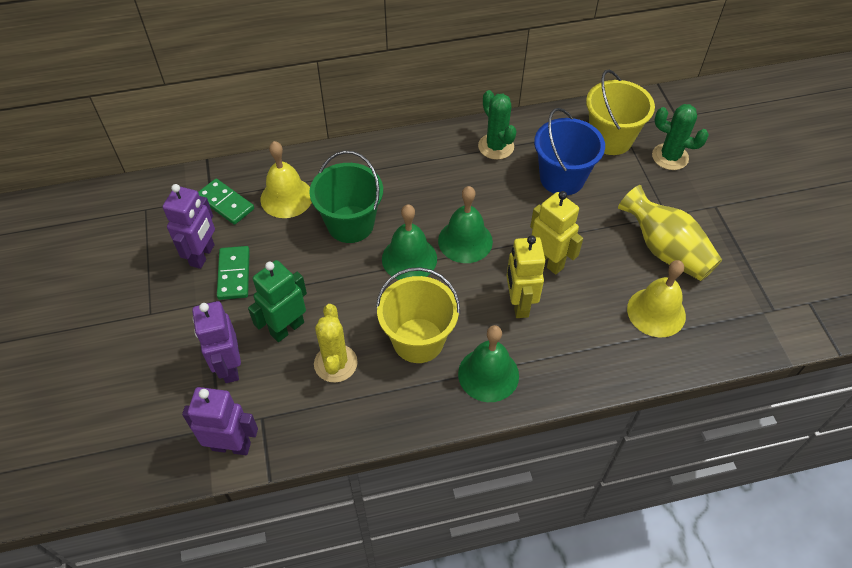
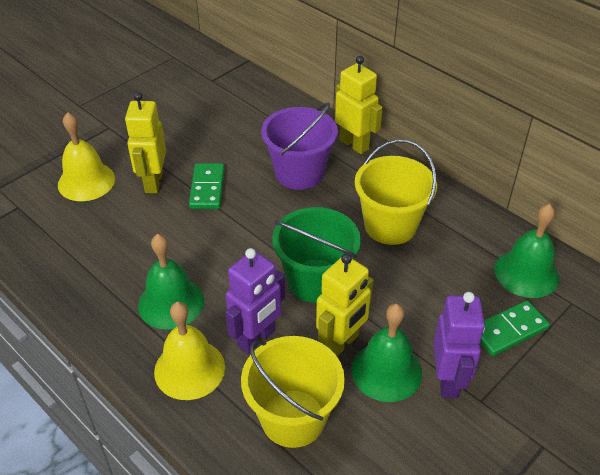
blue bucket: 1 -> 0
green cactus: 2 -> 0
green robot: 1 -> 0
purple bucket: 0 -> 1
purple robot: 3 -> 2
yellow cactus: 1 -> 0
yellow robot: 2 -> 3
yellow vase: 1 -> 0

